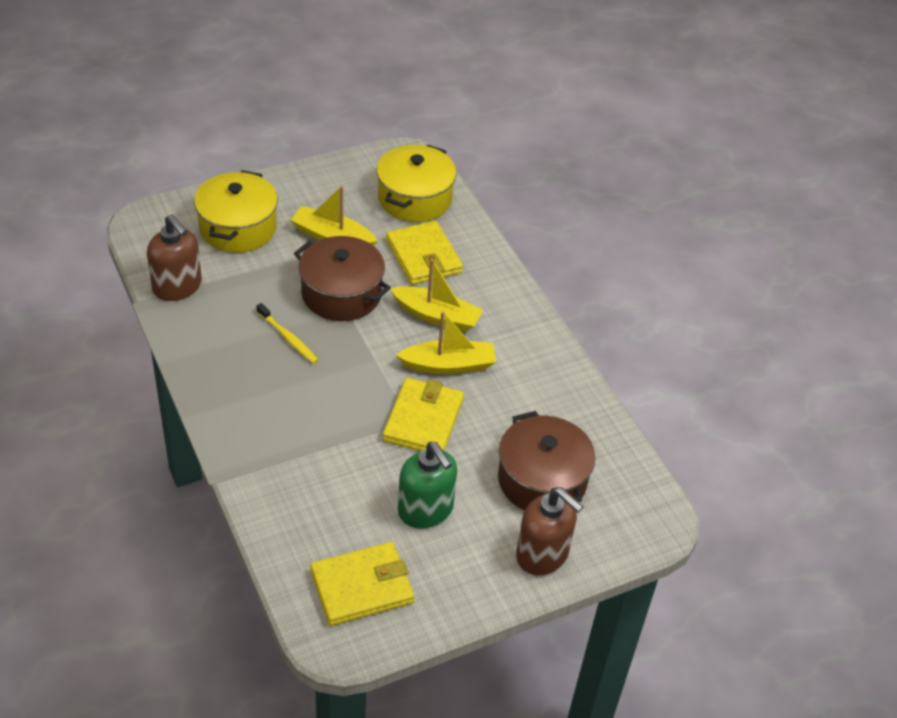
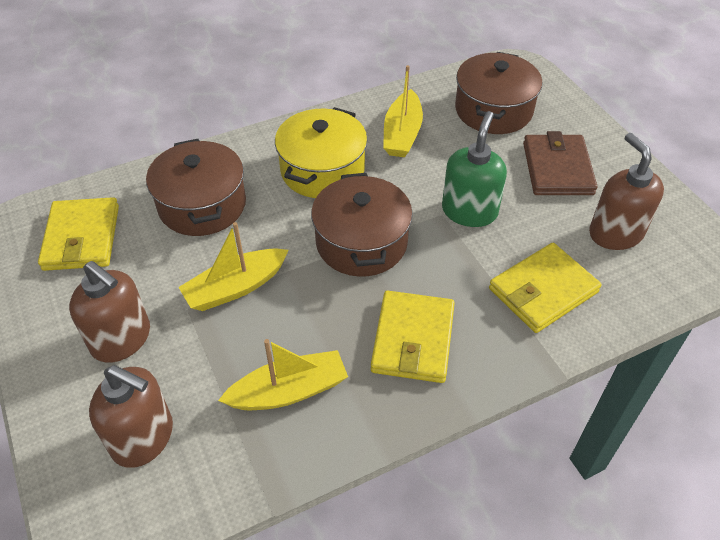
brown pot: 2 -> 3
brown soap dispenser: 2 -> 3
brown wallet: 0 -> 1
yellow pot: 2 -> 1
yellow toothbrush: 1 -> 0

